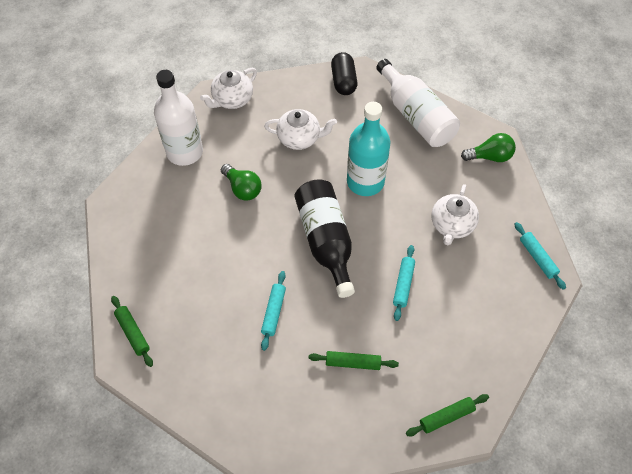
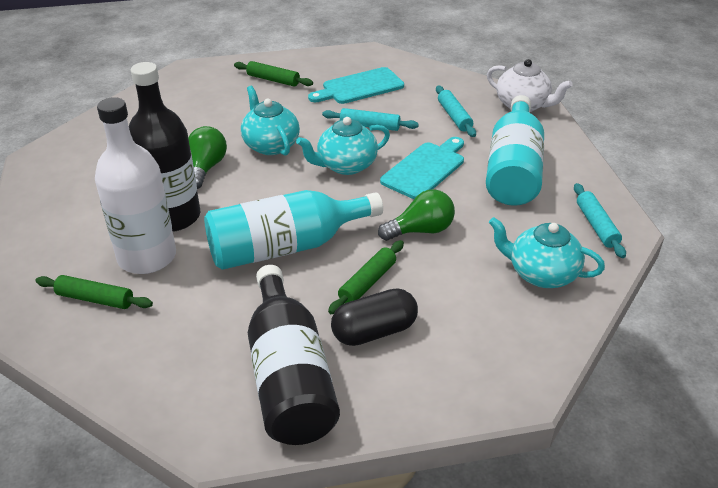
black bottle: 1 -> 2
turquoise bottle: 1 -> 2
turquoise cutting board: 0 -> 2
turquoise teapot: 0 -> 3
white bottle: 2 -> 1
white teapot: 3 -> 1

